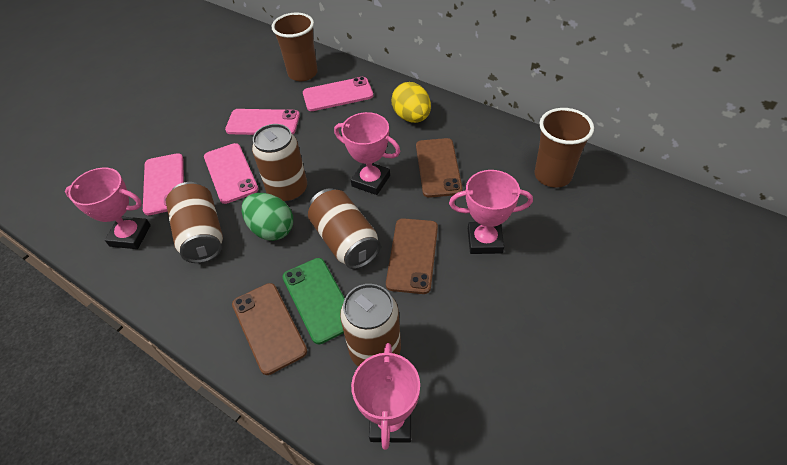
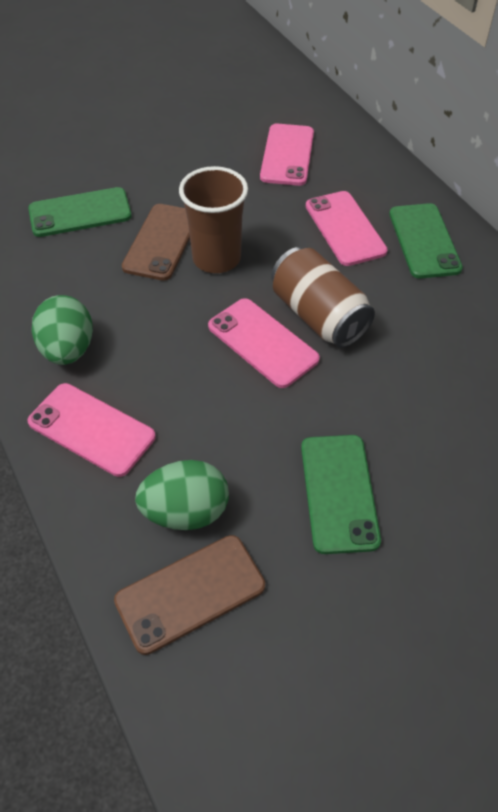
brown can: 4 -> 1
brown cup: 2 -> 1
brown phone: 3 -> 2
green egg: 1 -> 2
green phone: 1 -> 3
pink trophy: 4 -> 0
yellow egg: 1 -> 0

